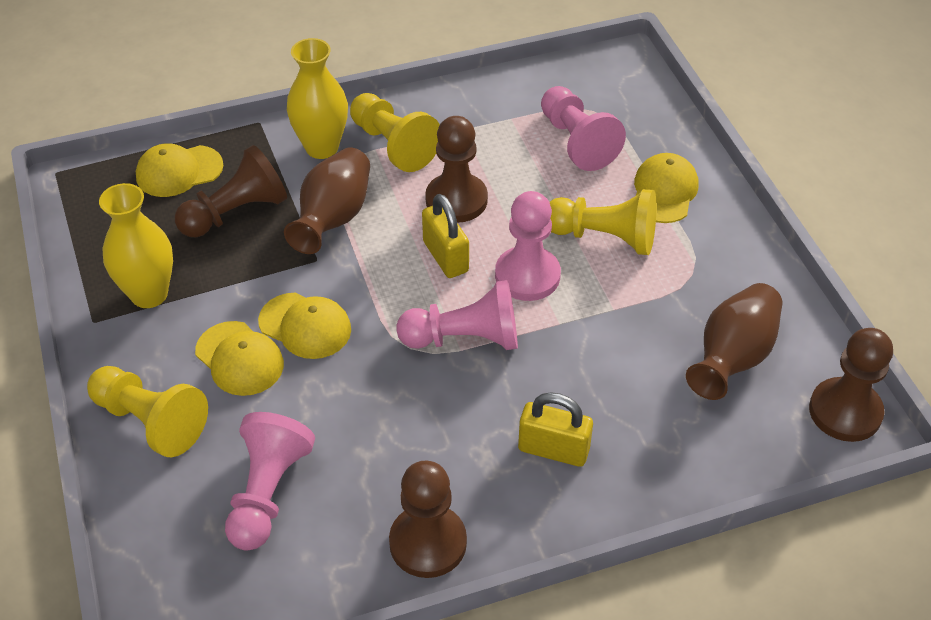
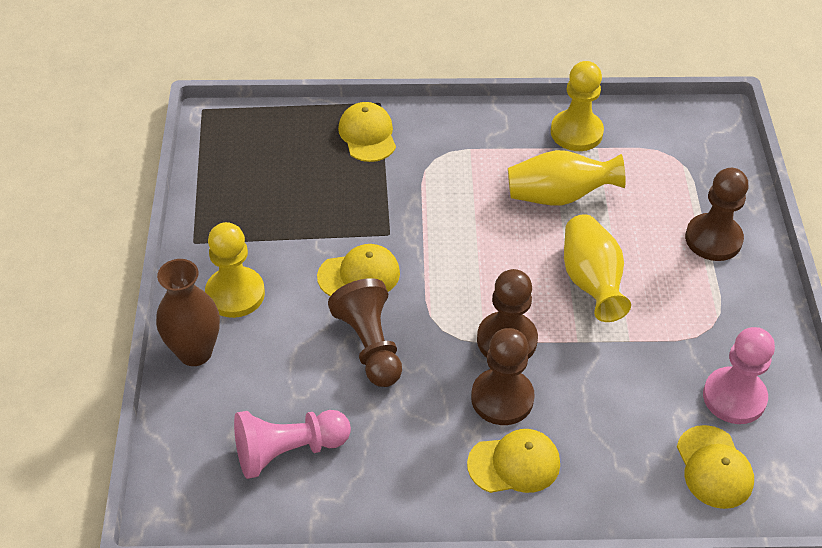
brown vase: 2 -> 1
pink pawn: 4 -> 2
yellow padlock: 2 -> 0
yellow pawn: 3 -> 2

